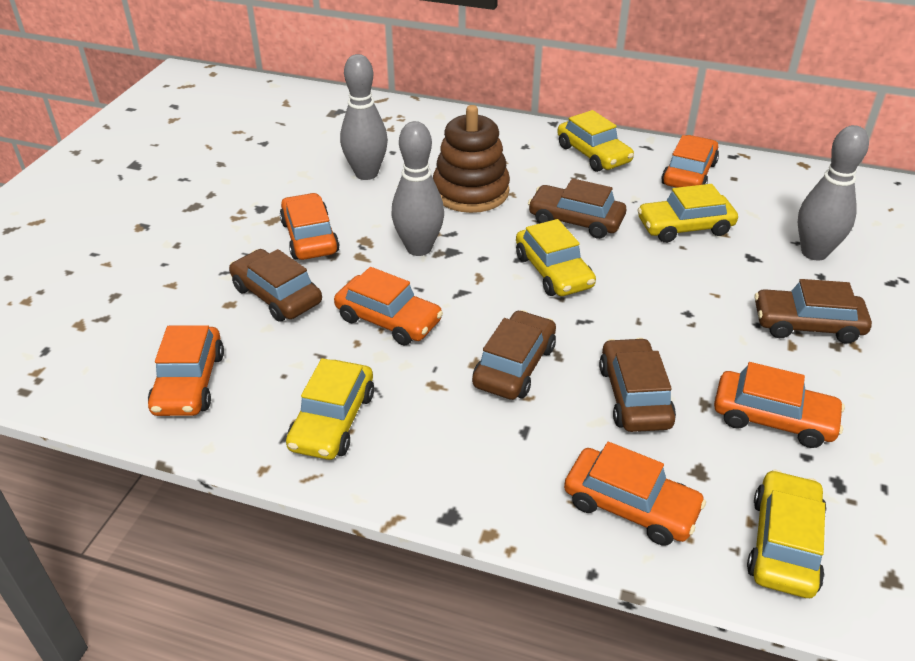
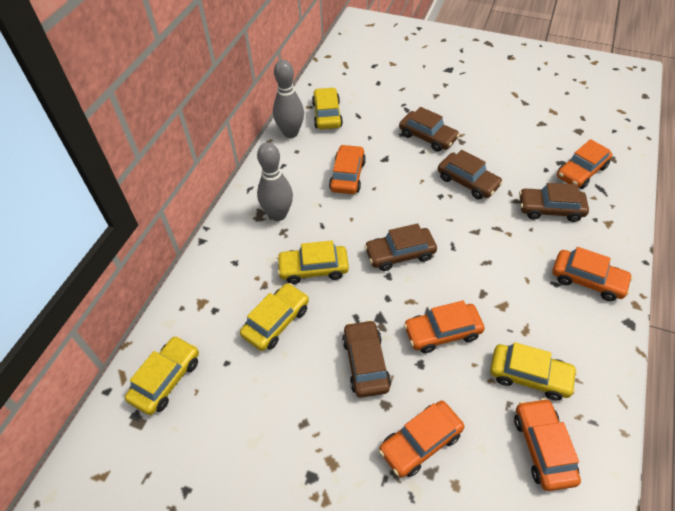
brown stacking toy: 1 -> 0
grey bowling pin: 3 -> 2

